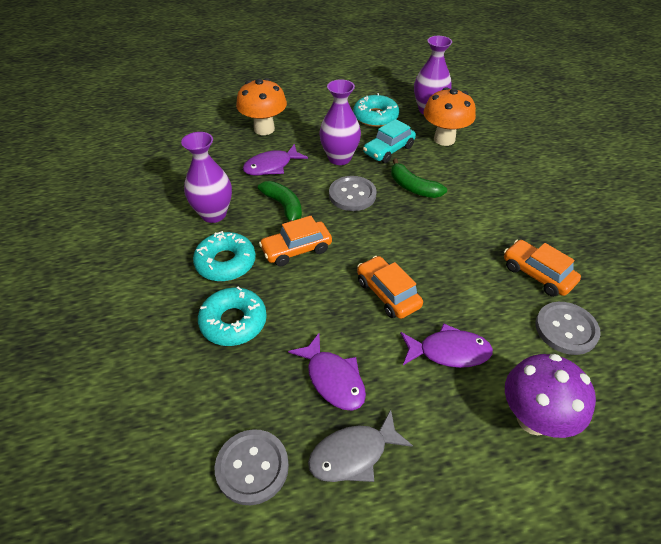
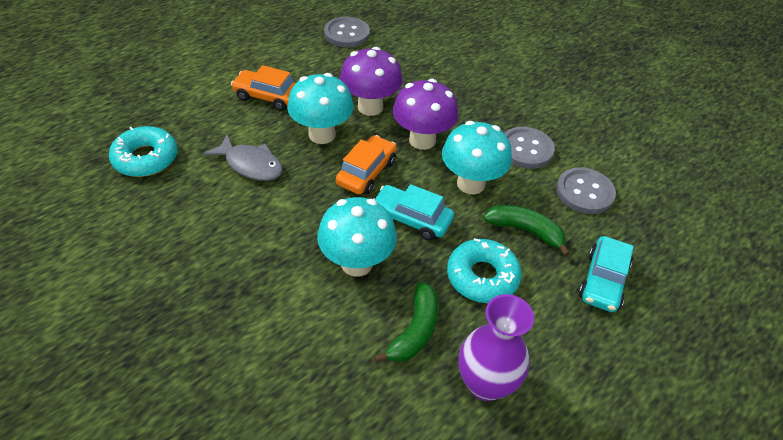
orange car: 3 -> 2
orange mushroom: 2 -> 0
purple fish: 3 -> 0
purple mushroom: 1 -> 2
purple vase: 3 -> 1
turquoise car: 1 -> 2
turquoise donut: 3 -> 2
turquoise mushroom: 0 -> 3

